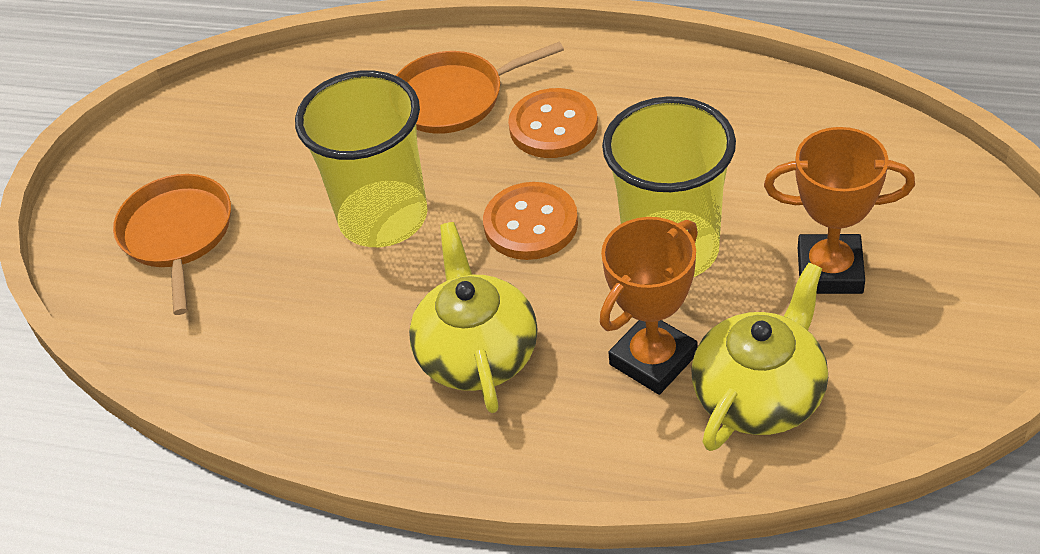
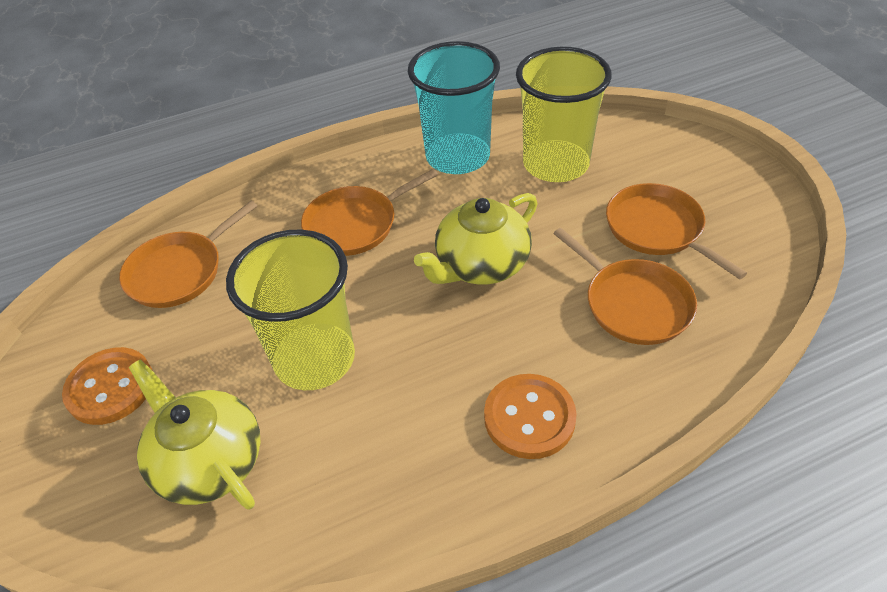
orange pan: 2 -> 4
orange trophy: 2 -> 0
turquoise cup: 0 -> 1

